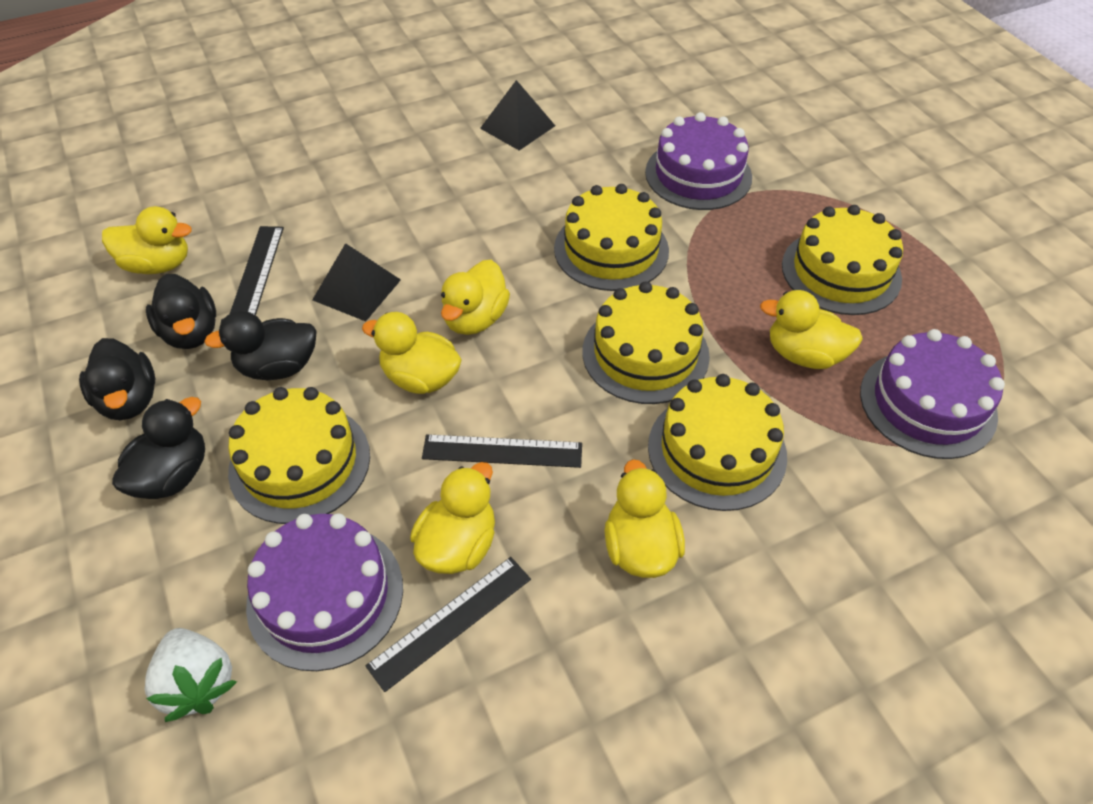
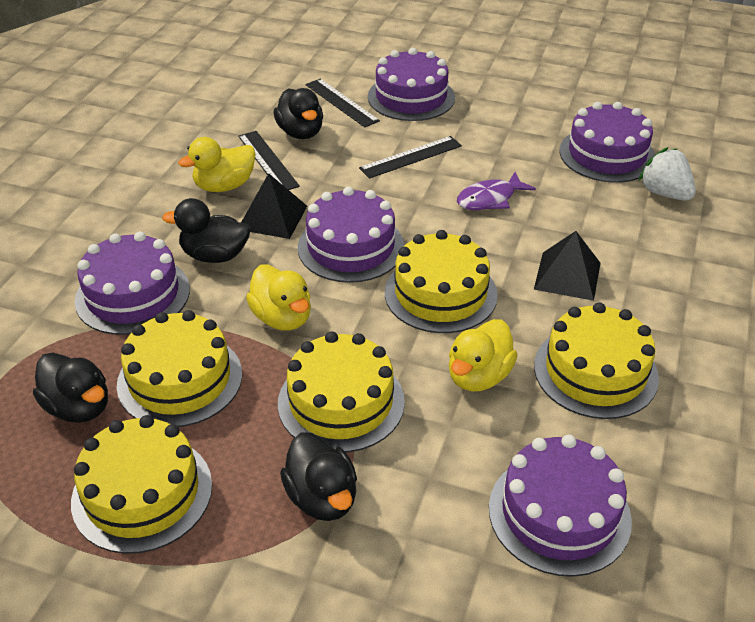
purple cake: 3 -> 5
purple fish: 0 -> 1
yellow duck: 6 -> 3

